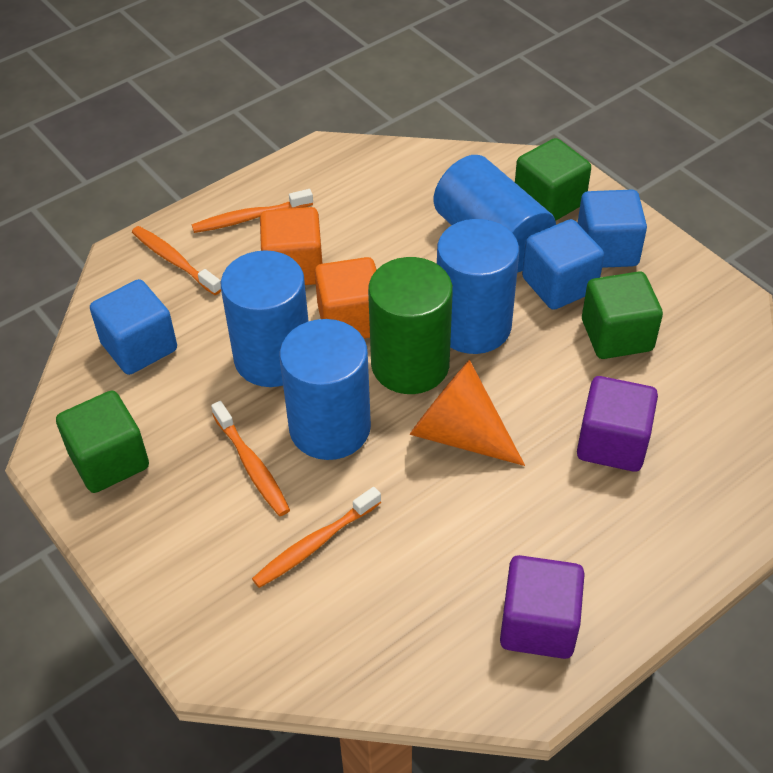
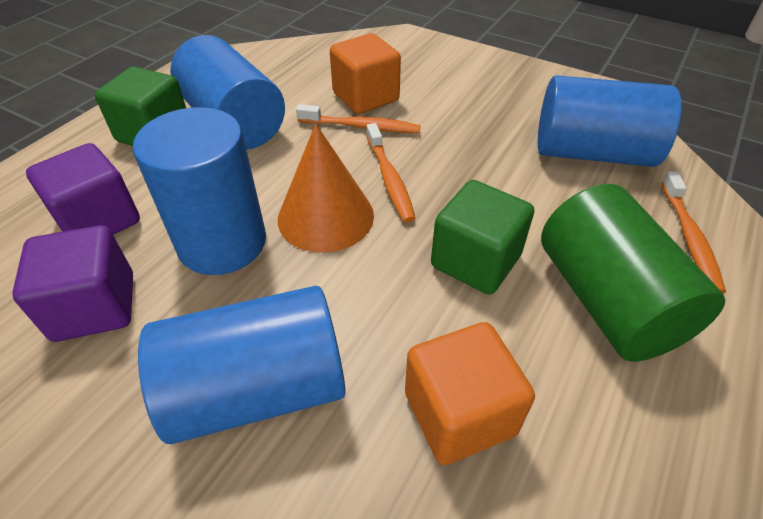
blue cube: 3 -> 0
green cube: 3 -> 2
orange toothbrush: 4 -> 3

